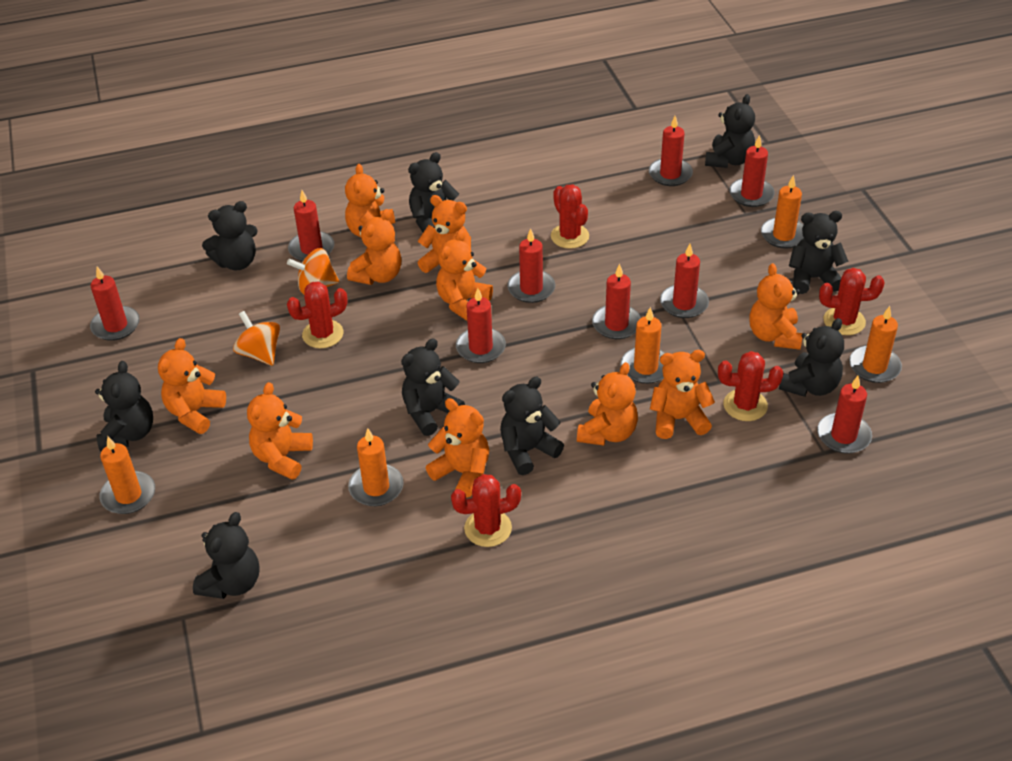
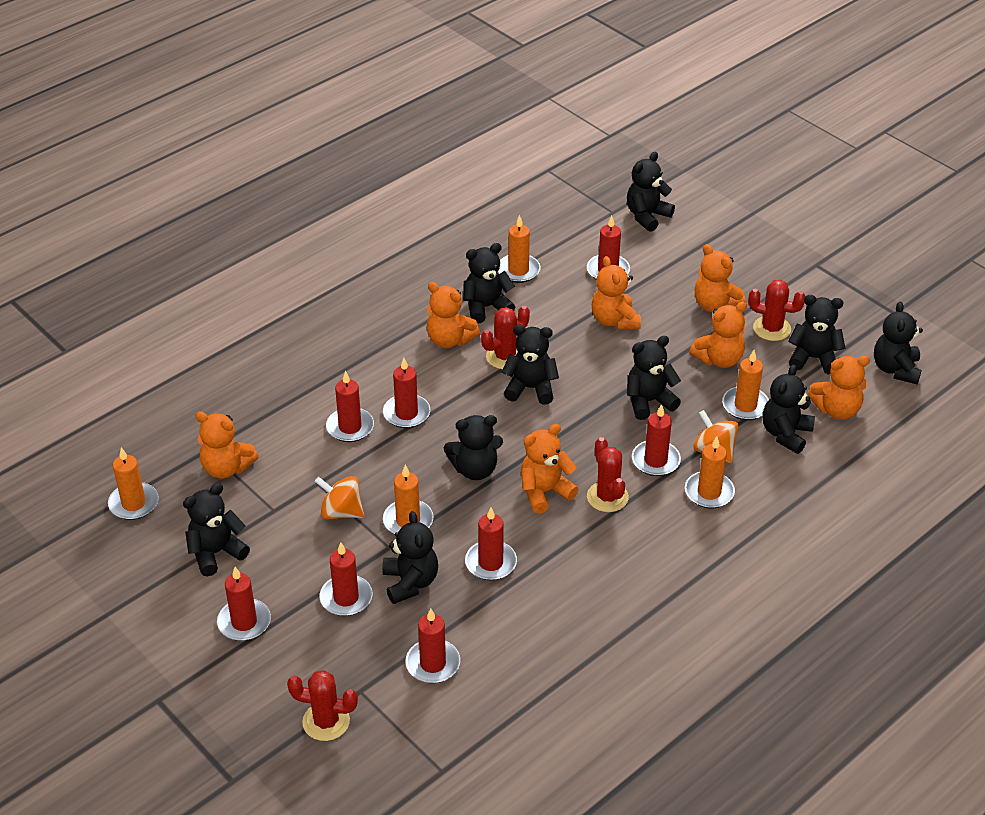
black teddy bear: 9 -> 10
orange teddy bear: 10 -> 7
red cactus: 5 -> 4
red candle: 9 -> 8

